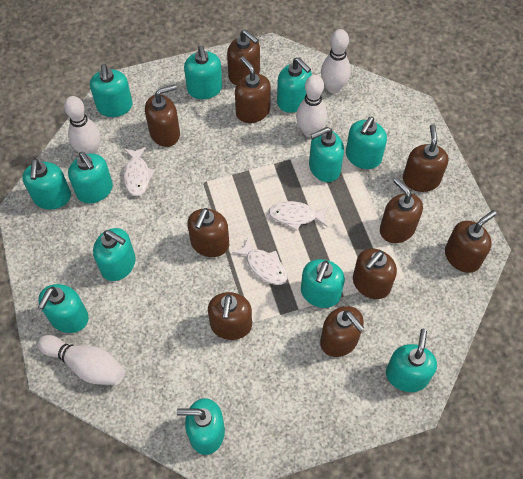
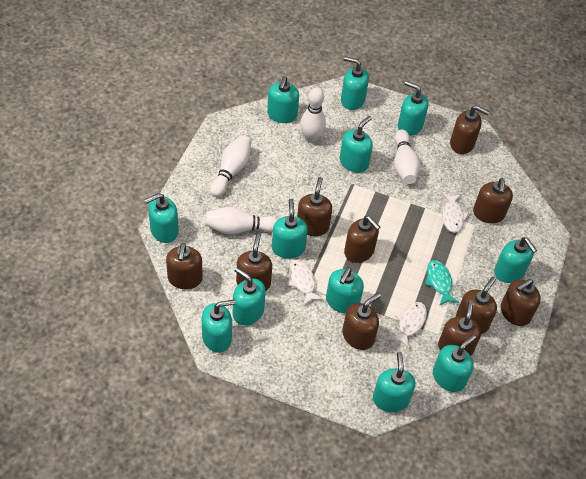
turquoise fish: 0 -> 1

